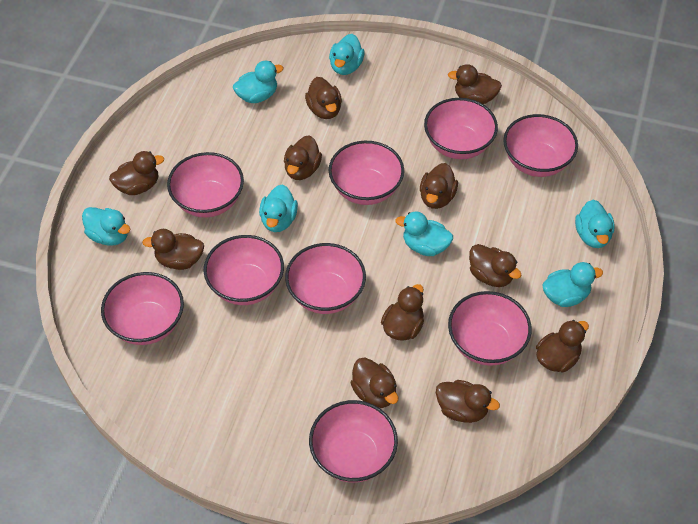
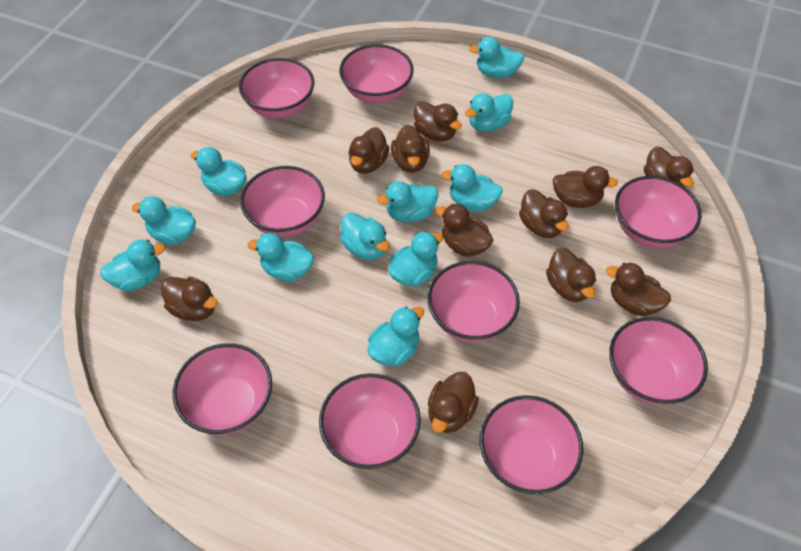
turquoise duck: 7 -> 11

